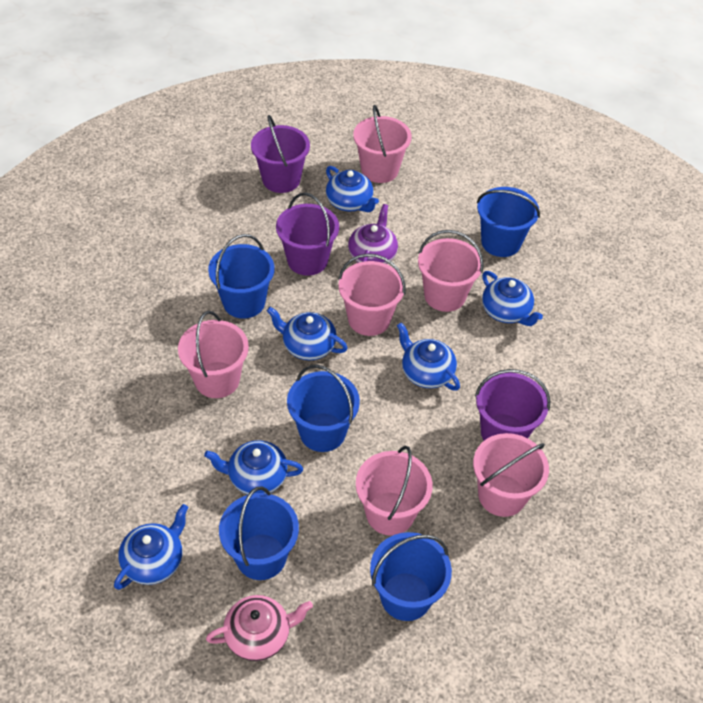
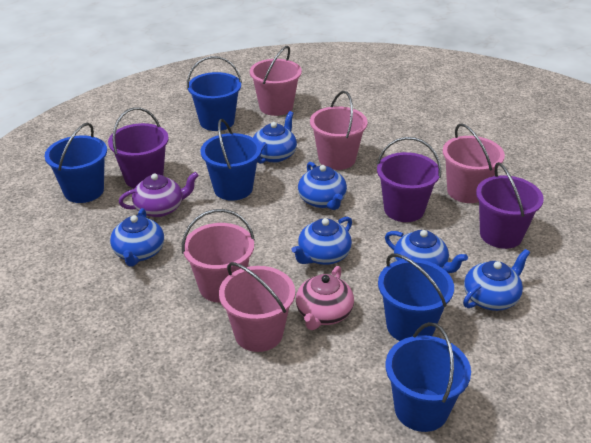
pink bucket: 6 -> 5

